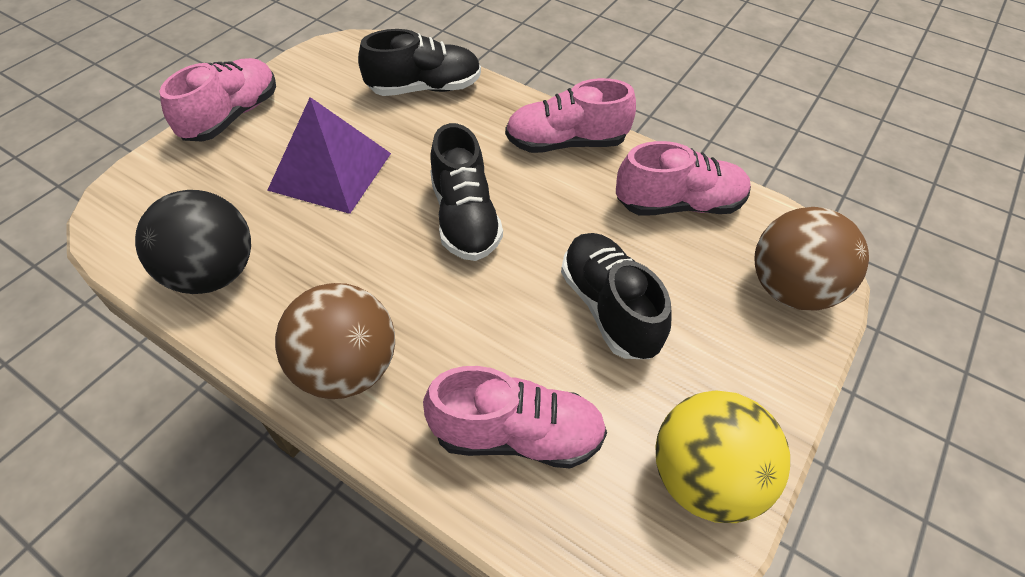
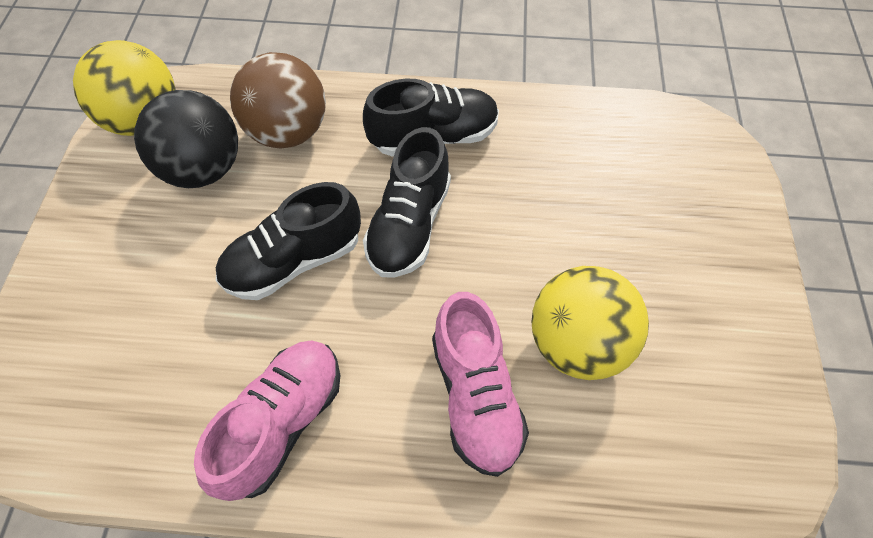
brown ball: 2 -> 1
pink shoe: 4 -> 2
purple pyramid: 1 -> 0
yellow ball: 1 -> 2

